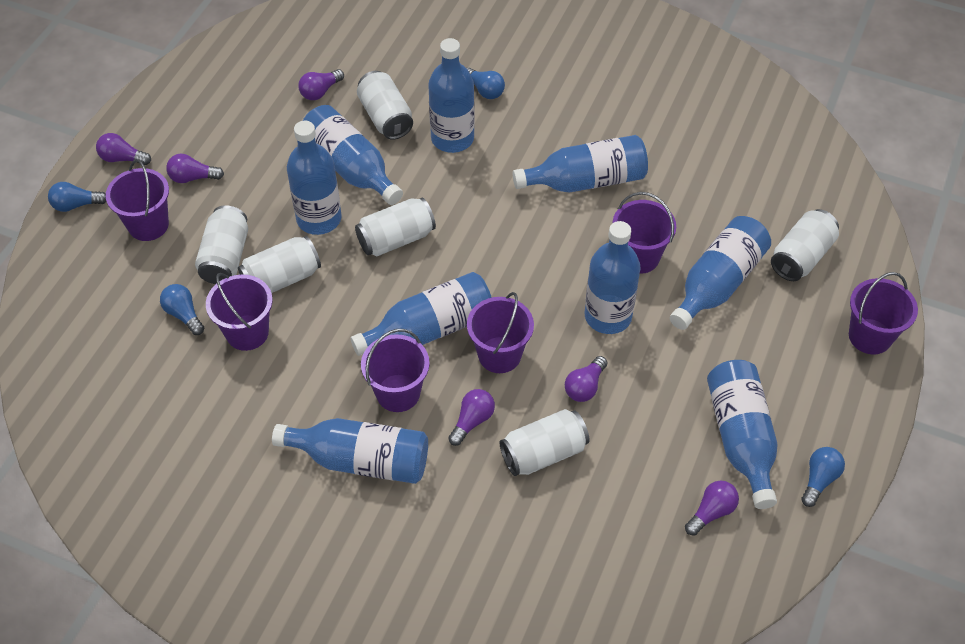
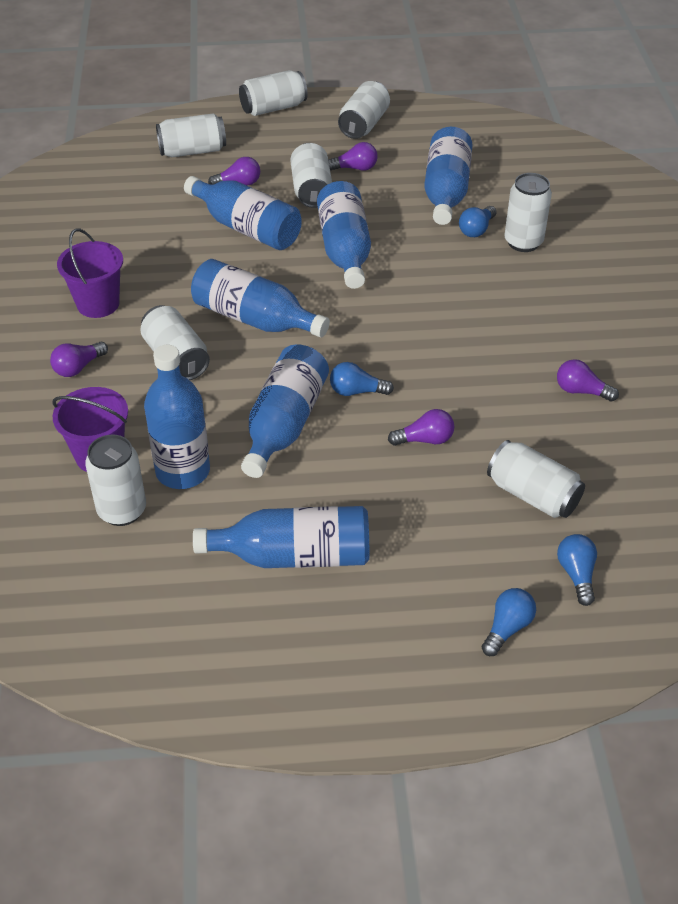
blue bottle: 9 -> 7
purple bucket: 6 -> 2
purple light bulb: 6 -> 5
white can: 6 -> 8

